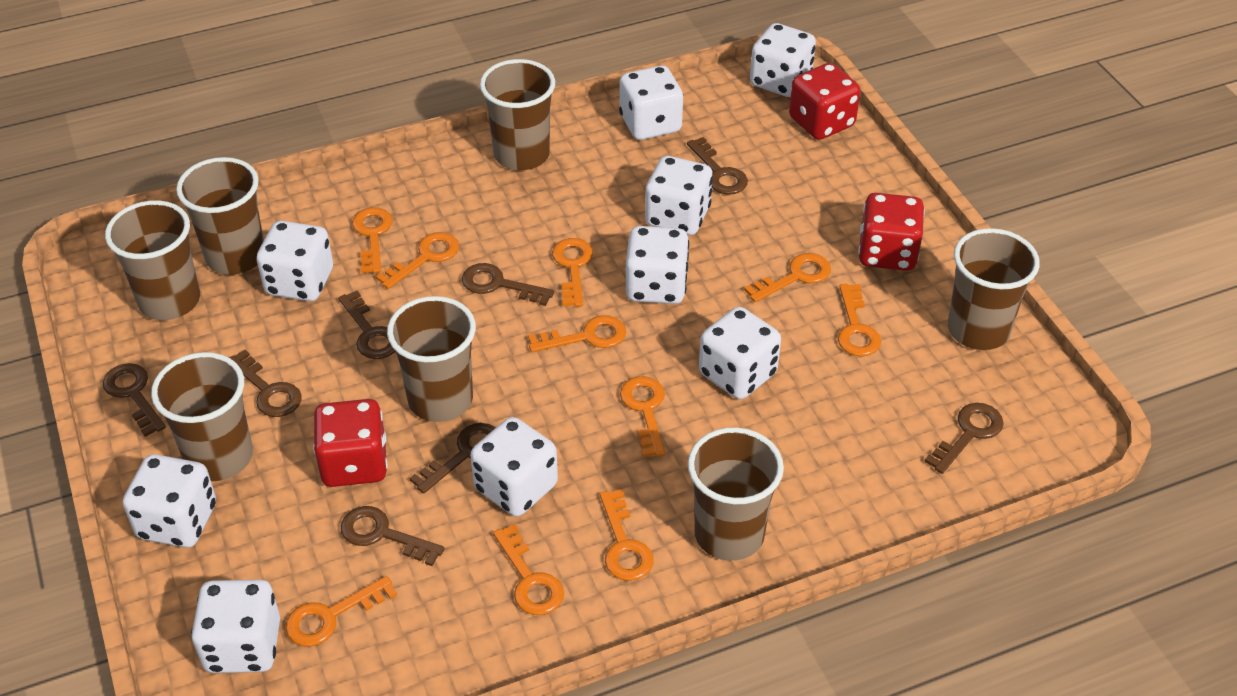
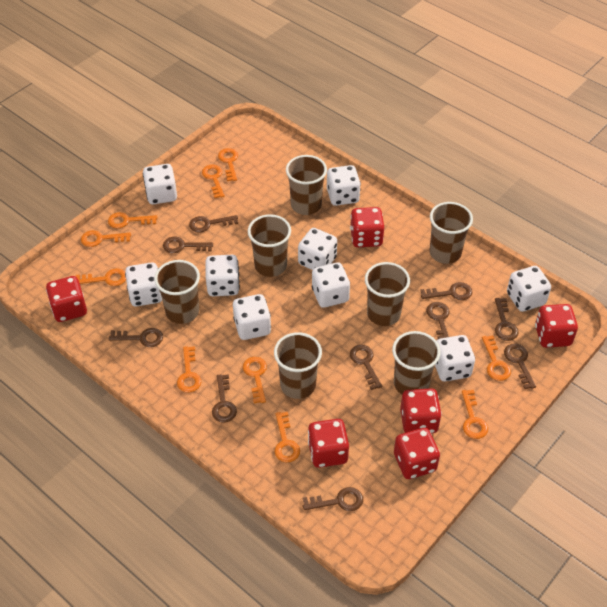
brown key: 8 -> 10
red dice: 3 -> 6

